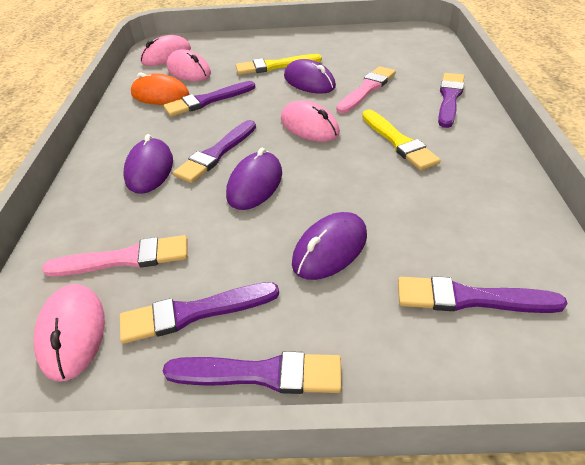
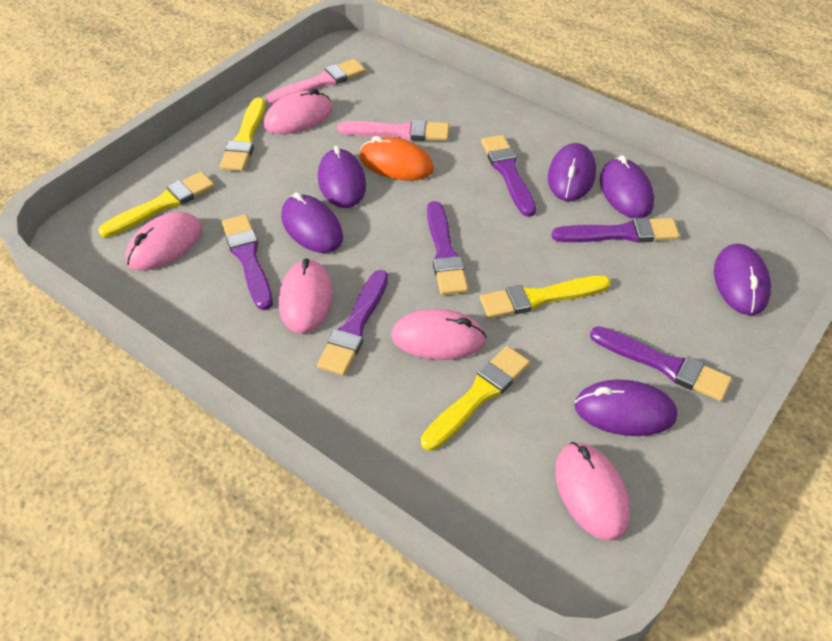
pink mouse: 4 -> 5
purple mouse: 4 -> 6
yellow brush: 2 -> 4

